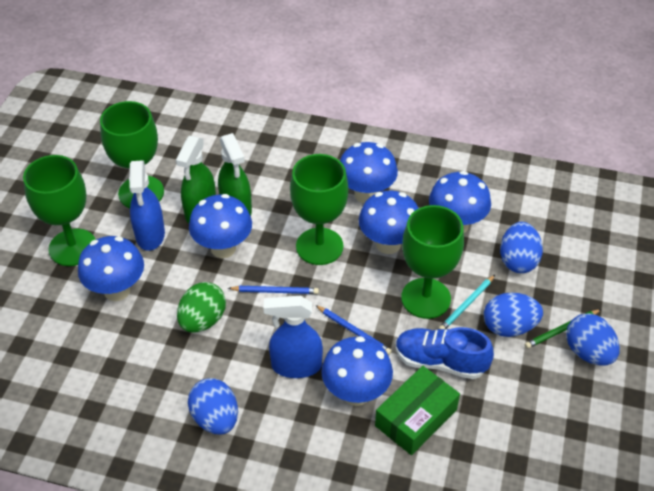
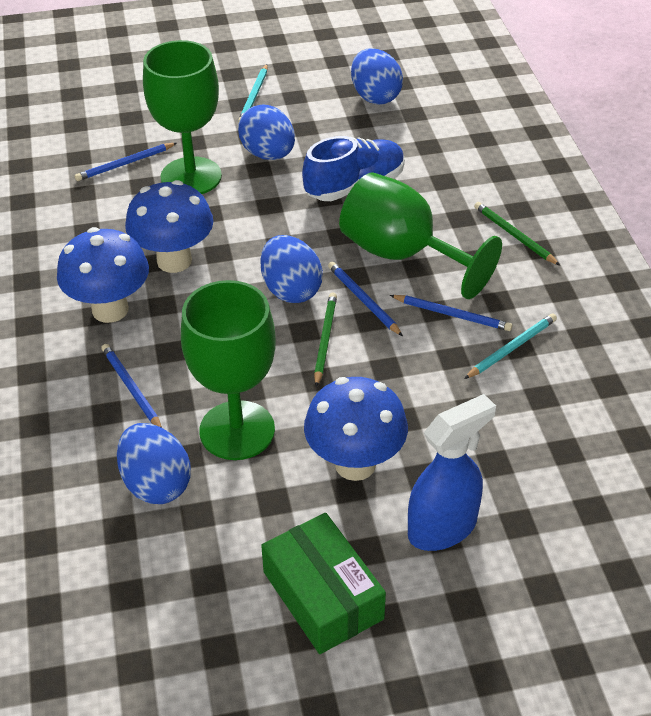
blue mushroom: 6 -> 3
blue pencil: 2 -> 4
blue spray bottle: 2 -> 1
green egg: 1 -> 0
green goblet: 4 -> 3
green pencil: 1 -> 2
green spray bottle: 2 -> 0
turquoise pencil: 1 -> 2

